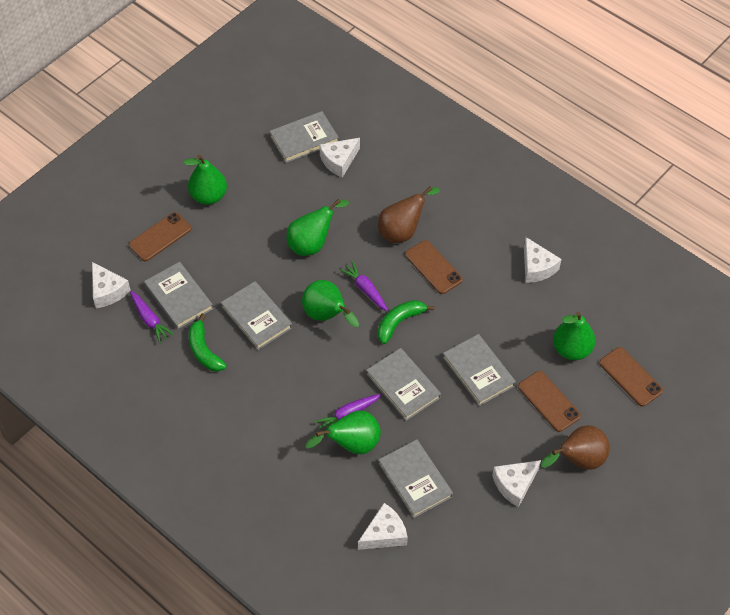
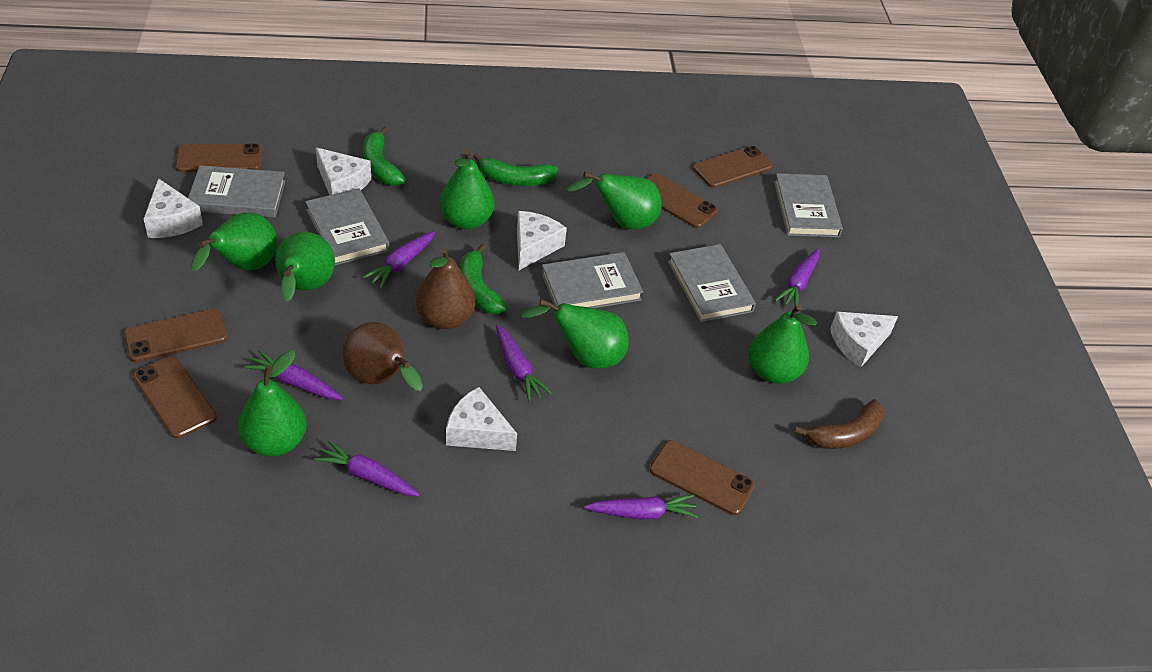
brown banana: 0 -> 1
brown phone: 4 -> 6
green banana: 2 -> 3
green pear: 5 -> 7
grey book: 6 -> 5
purple carrot: 3 -> 6

